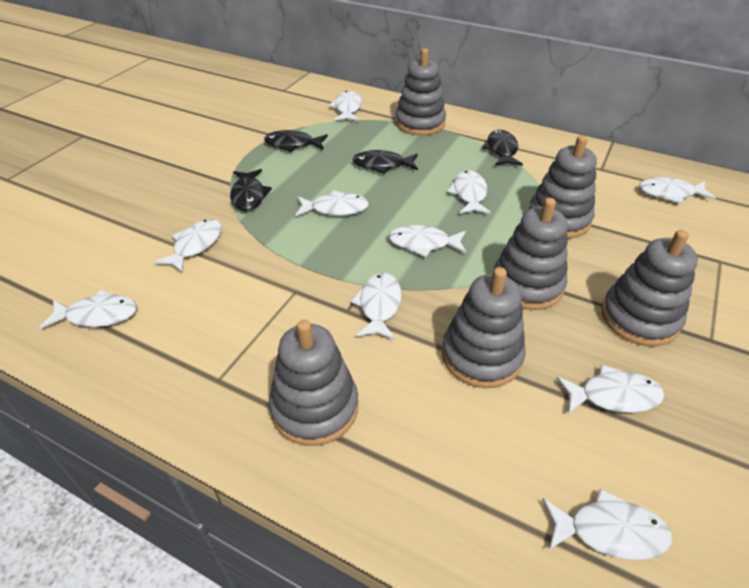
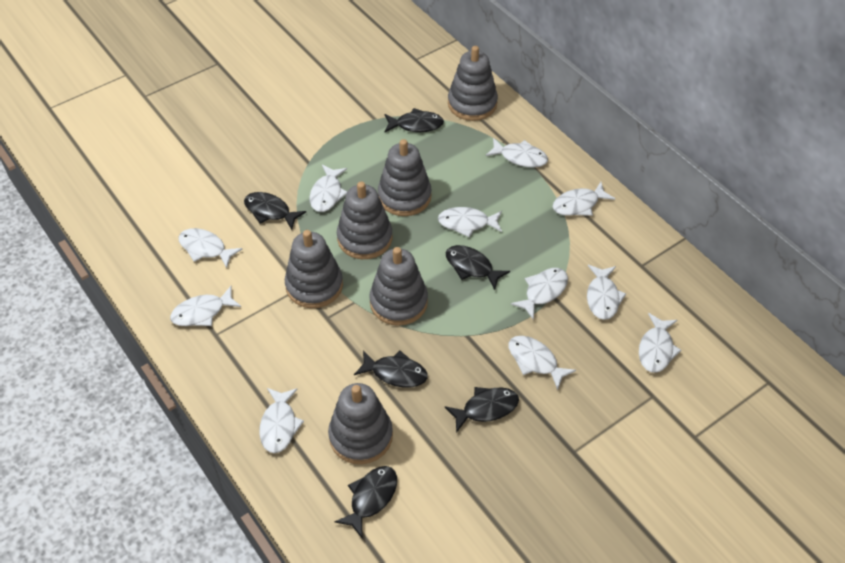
black fish: 4 -> 6
white fish: 10 -> 11

